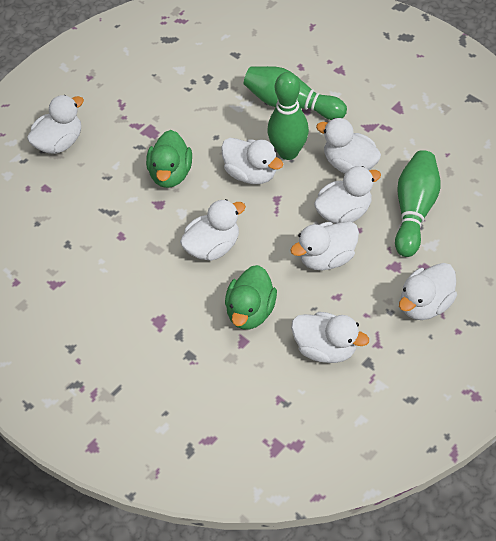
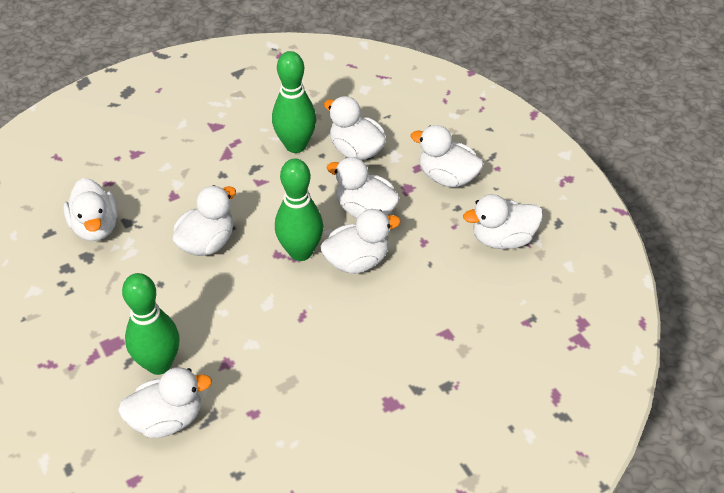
green duck: 2 -> 0

